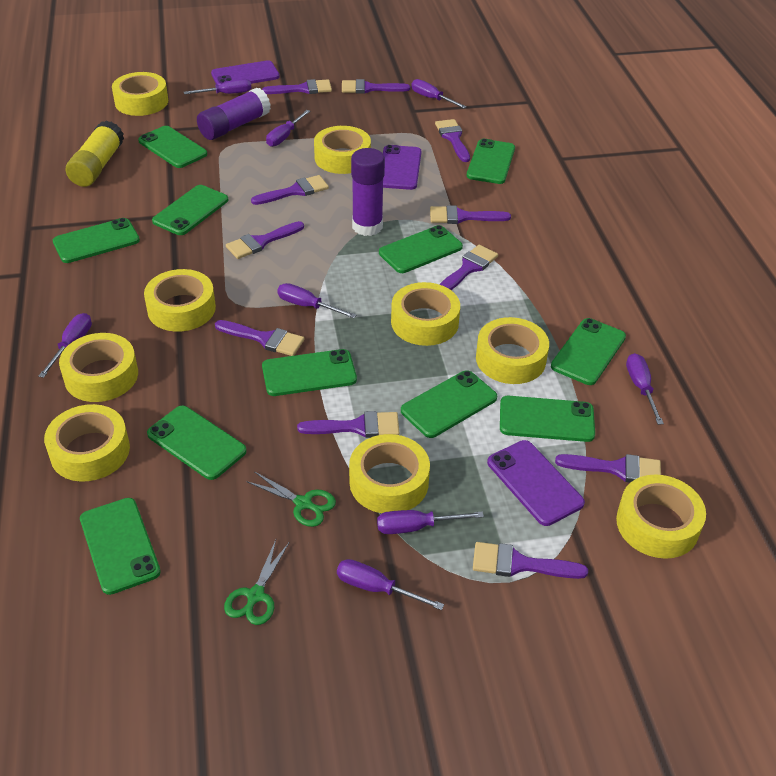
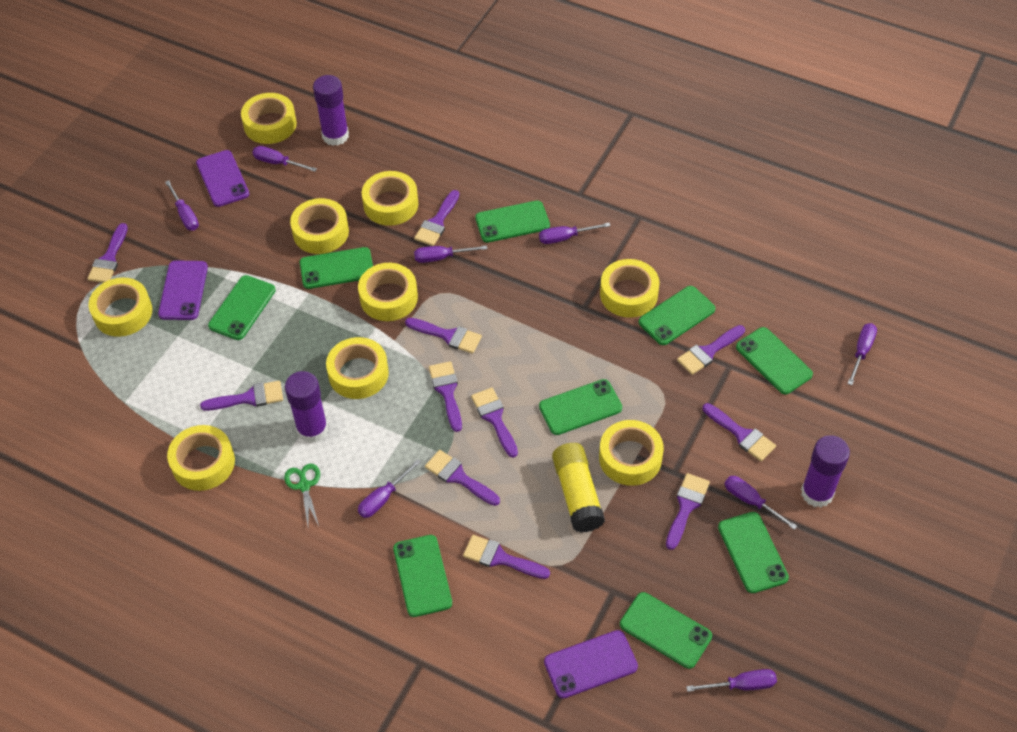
green phone: 11 -> 9
green scissors: 2 -> 1
purple glue stick: 2 -> 3

